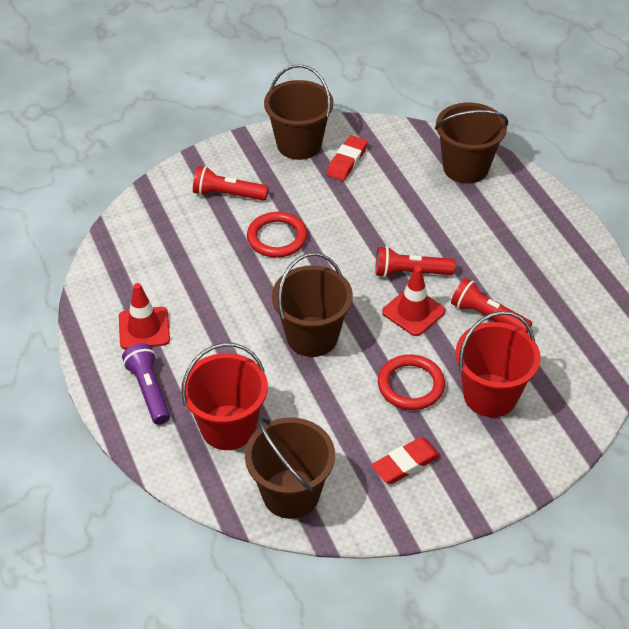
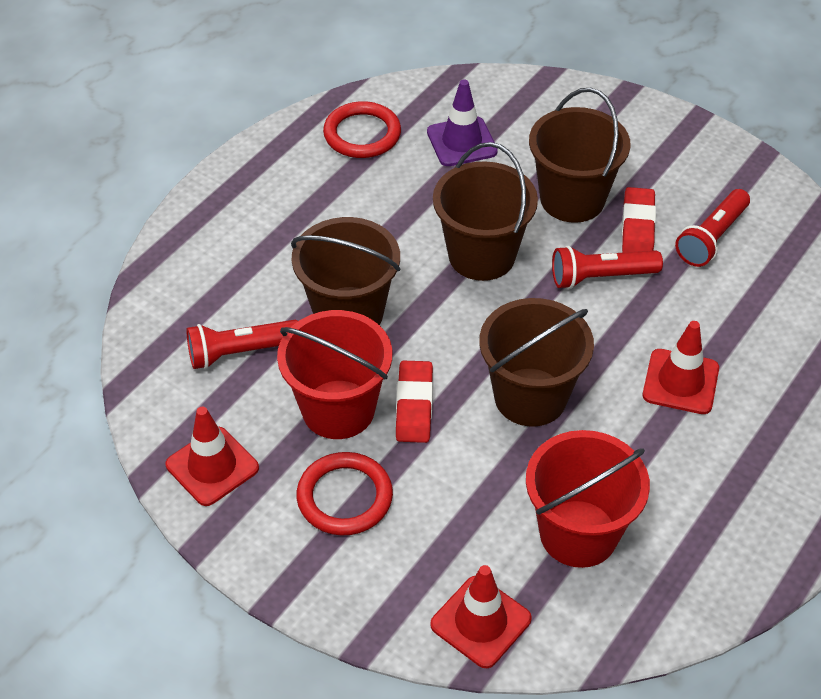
purple flashlight: 1 -> 0
purple traffic cone: 0 -> 1
red traffic cone: 2 -> 3

